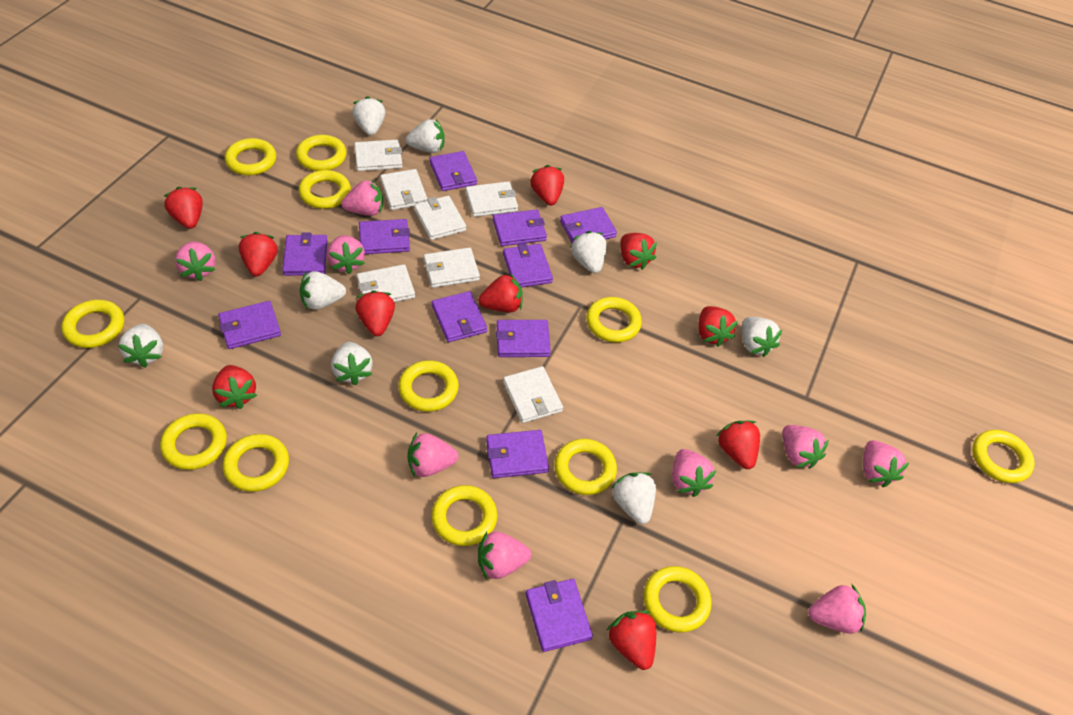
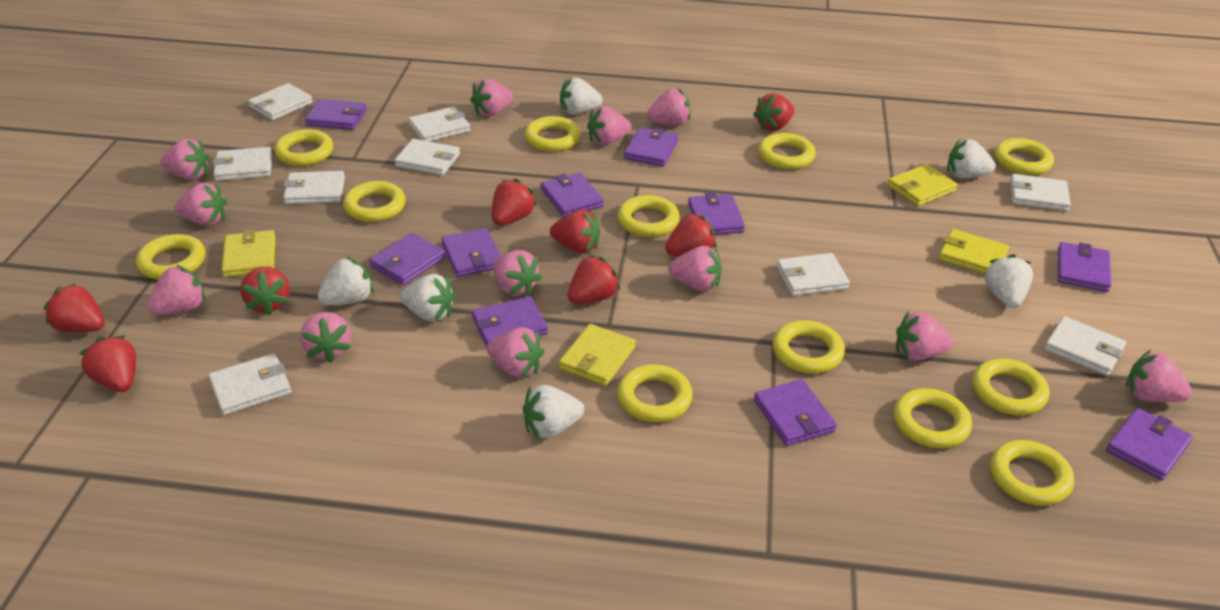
pink strawberry: 9 -> 12
purple wallet: 11 -> 10
red strawberry: 10 -> 8
white strawberry: 8 -> 6
white wallet: 7 -> 9
yellow wallet: 0 -> 4

